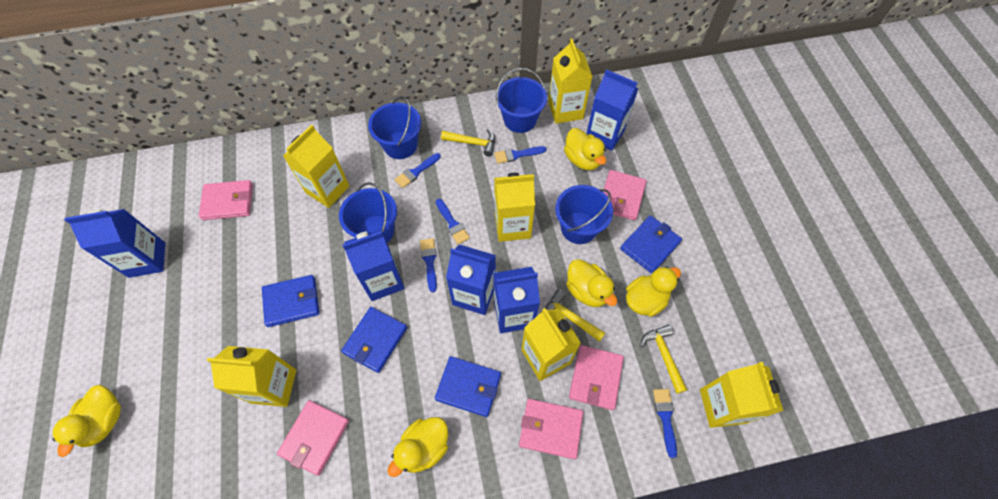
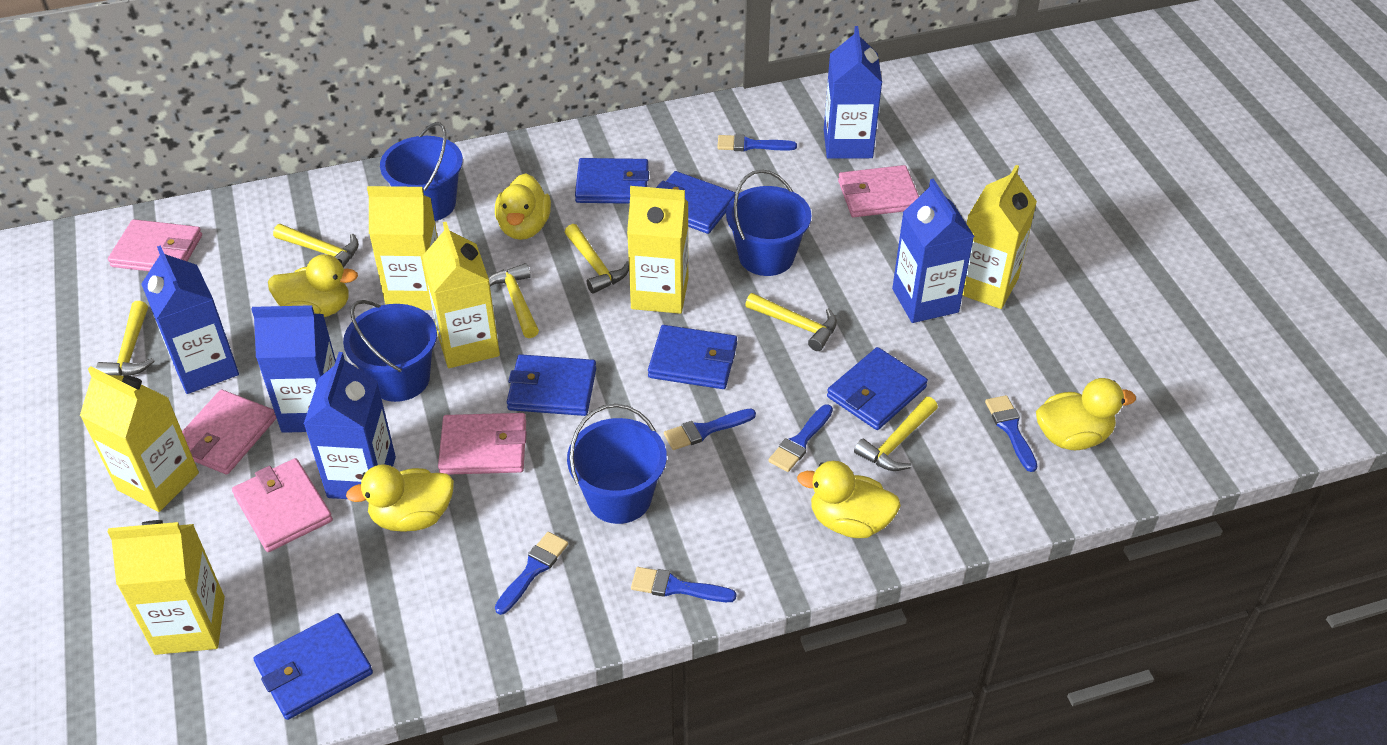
blue brush: 5 -> 6
blue wallet: 4 -> 6
yellow hammer: 3 -> 6

